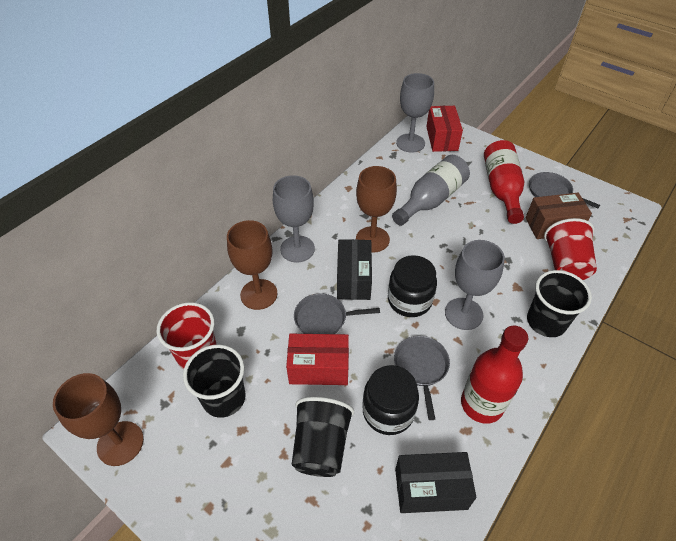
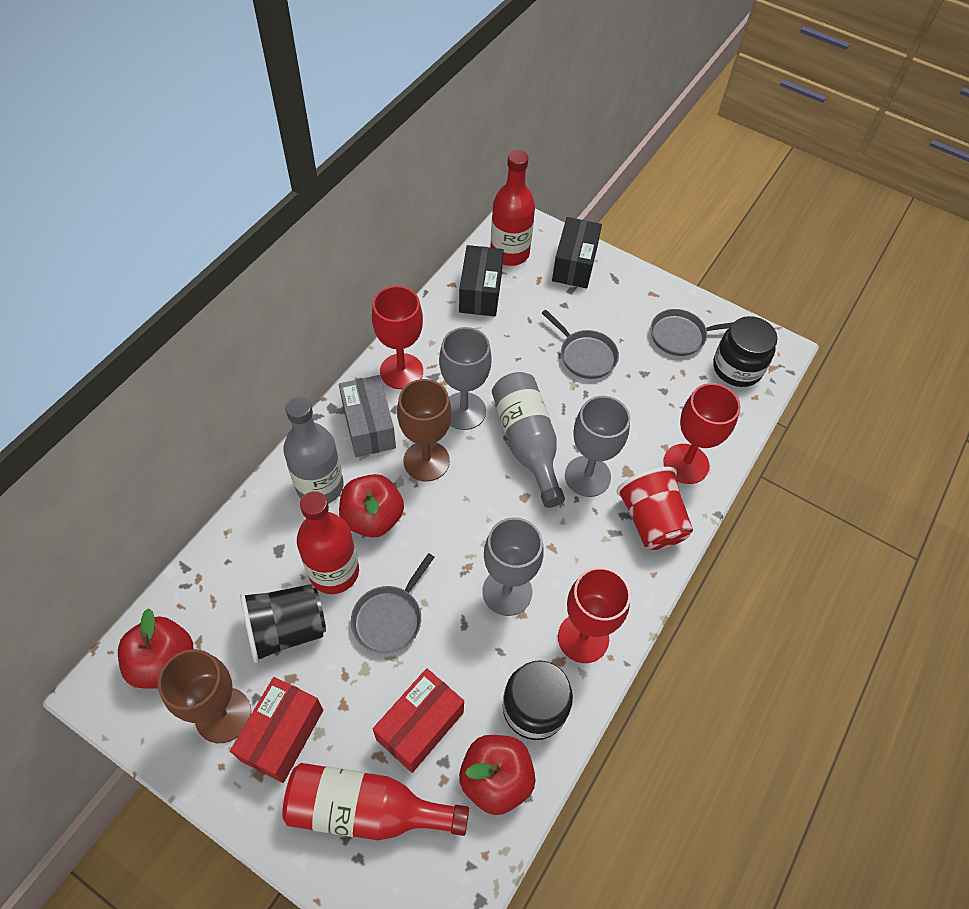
black cup: 3 -> 1
brown box: 1 -> 0
brown goblet: 3 -> 2
grey bottle: 1 -> 2
grey box: 0 -> 1
red apple: 0 -> 3
red bottle: 2 -> 3
red cup: 2 -> 1
red goblet: 0 -> 3

